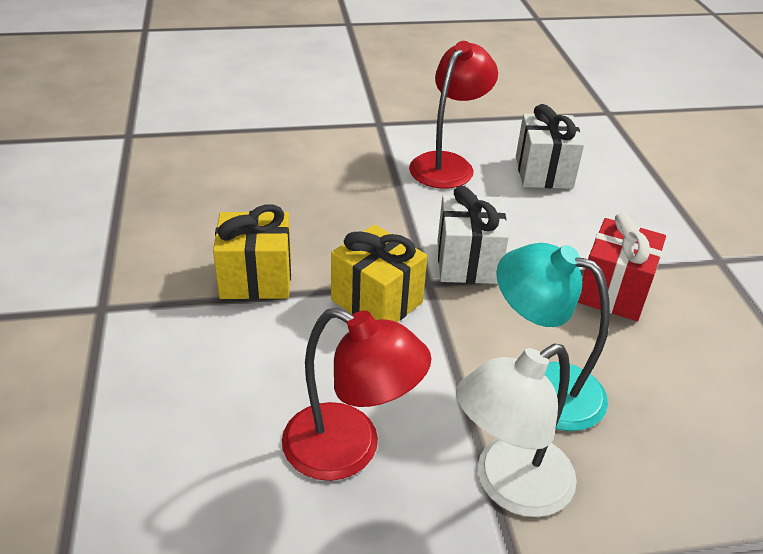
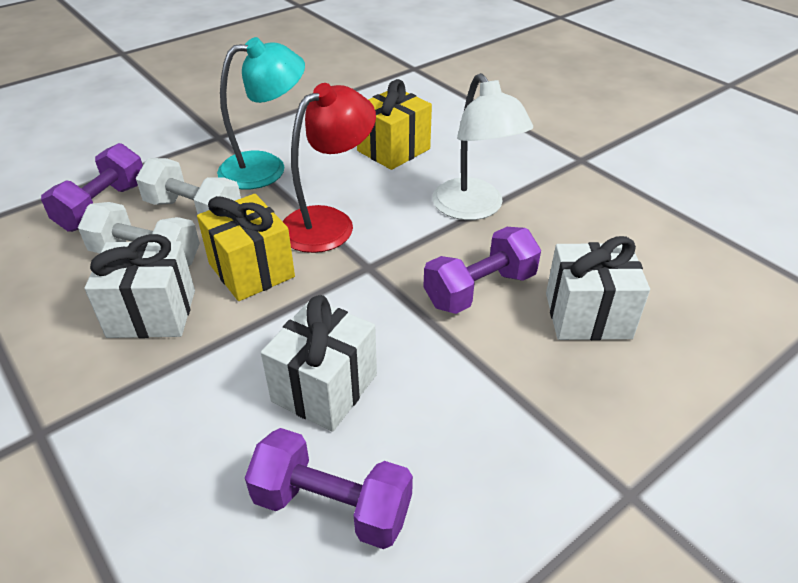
purple dumbbell: 0 -> 3
red gift: 1 -> 0
red lamp: 2 -> 1
white dumbbell: 0 -> 2
white gift: 2 -> 3

